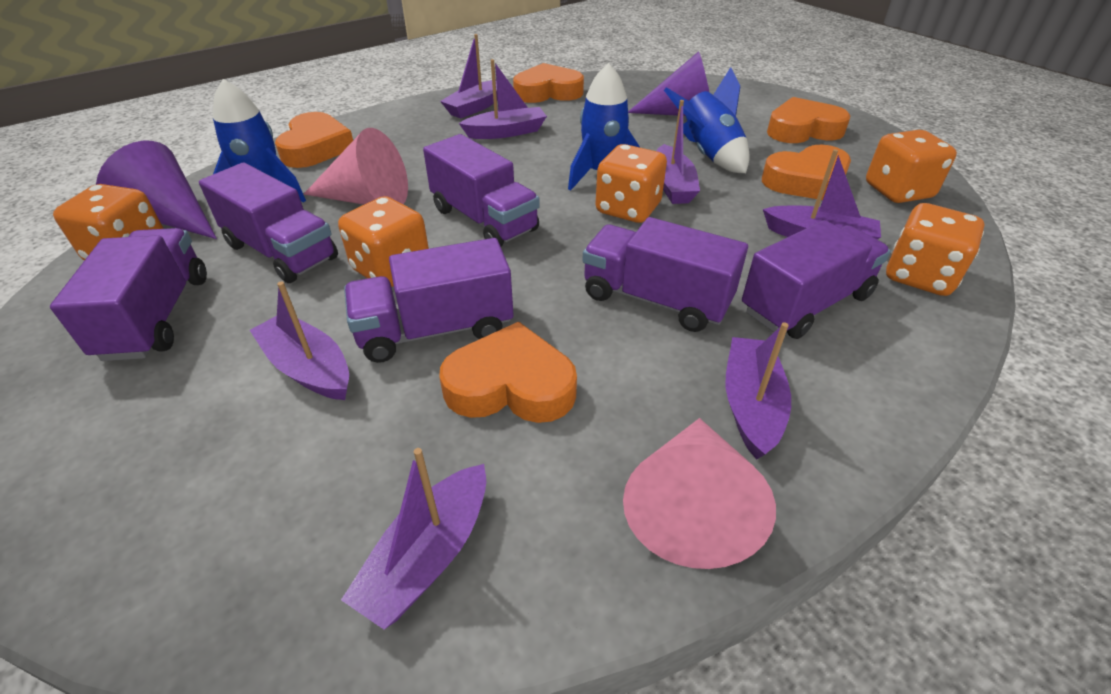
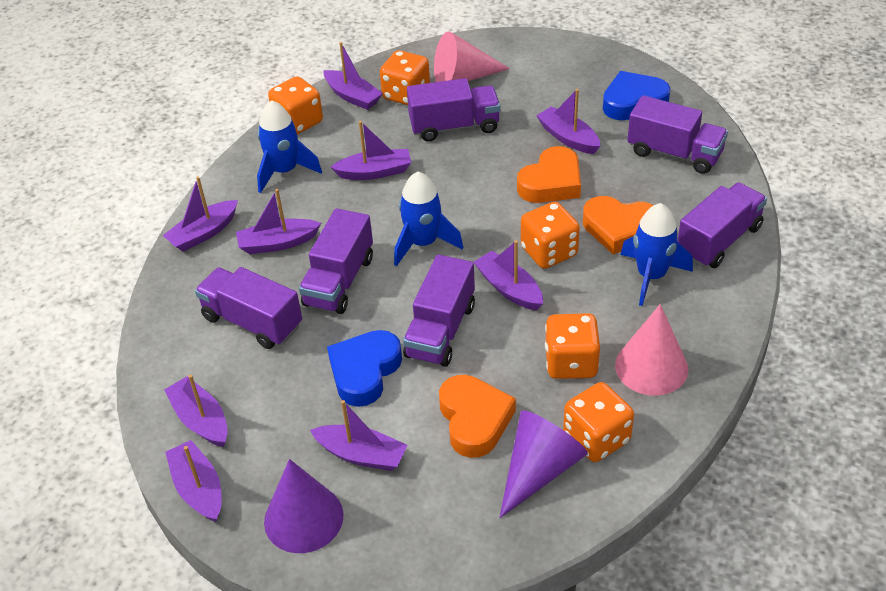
blue heart: 0 -> 2
orange heart: 5 -> 3
purple boat: 7 -> 9

